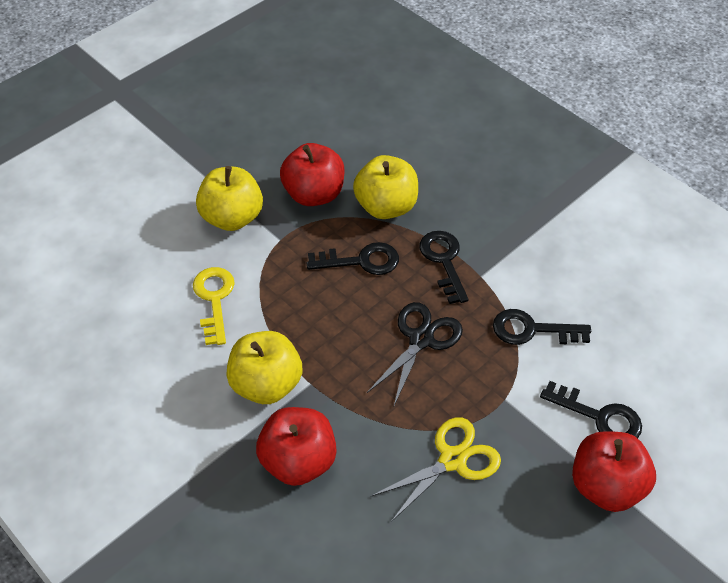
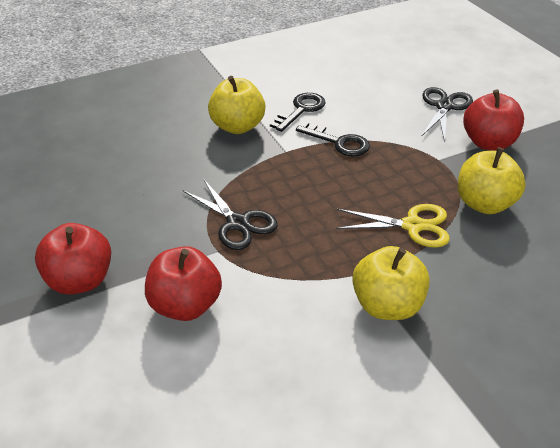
black key: 4 -> 2
black scissors: 1 -> 2
yellow key: 1 -> 0

